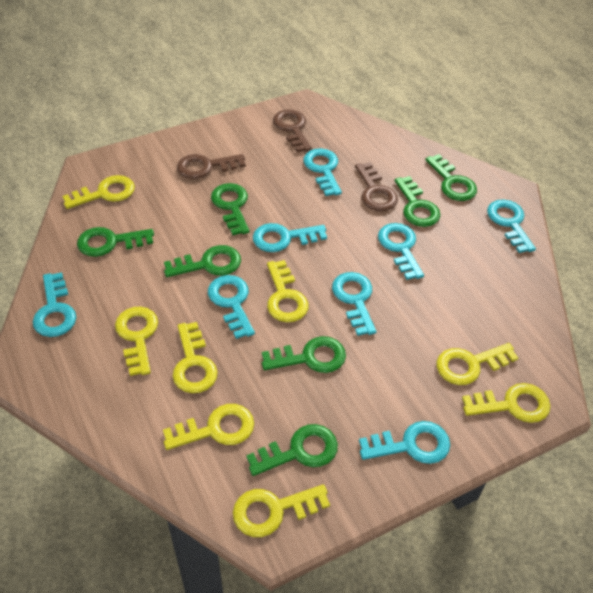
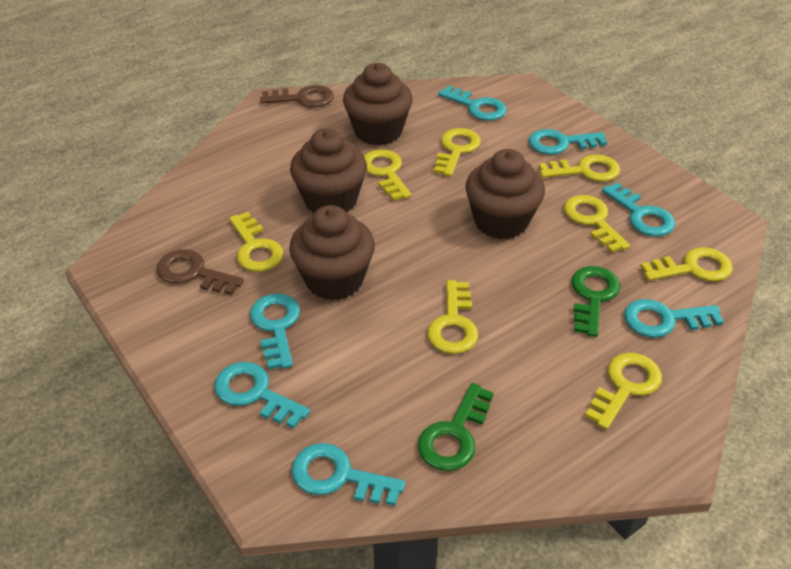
brown cupcake: 0 -> 4
brown key: 3 -> 2
green key: 7 -> 2
turquoise key: 8 -> 7

